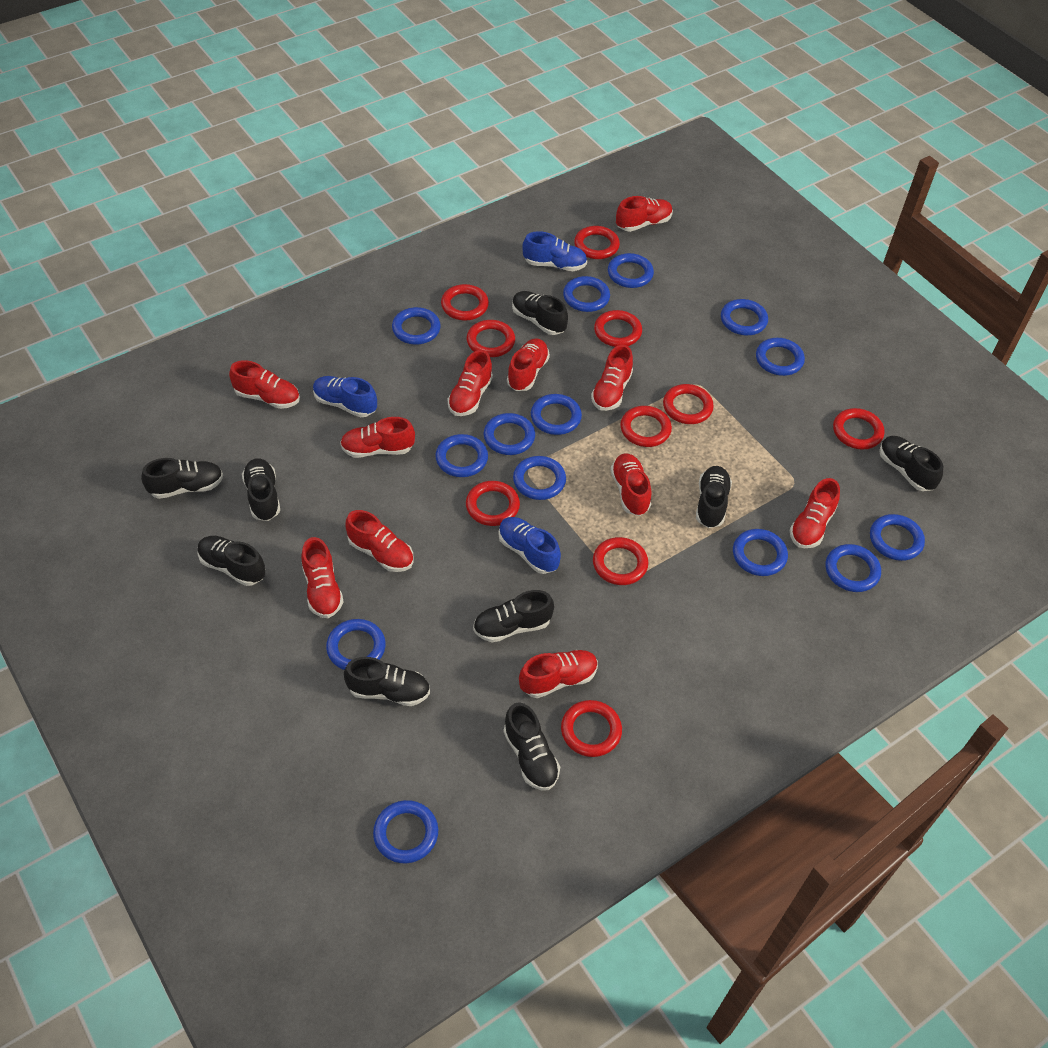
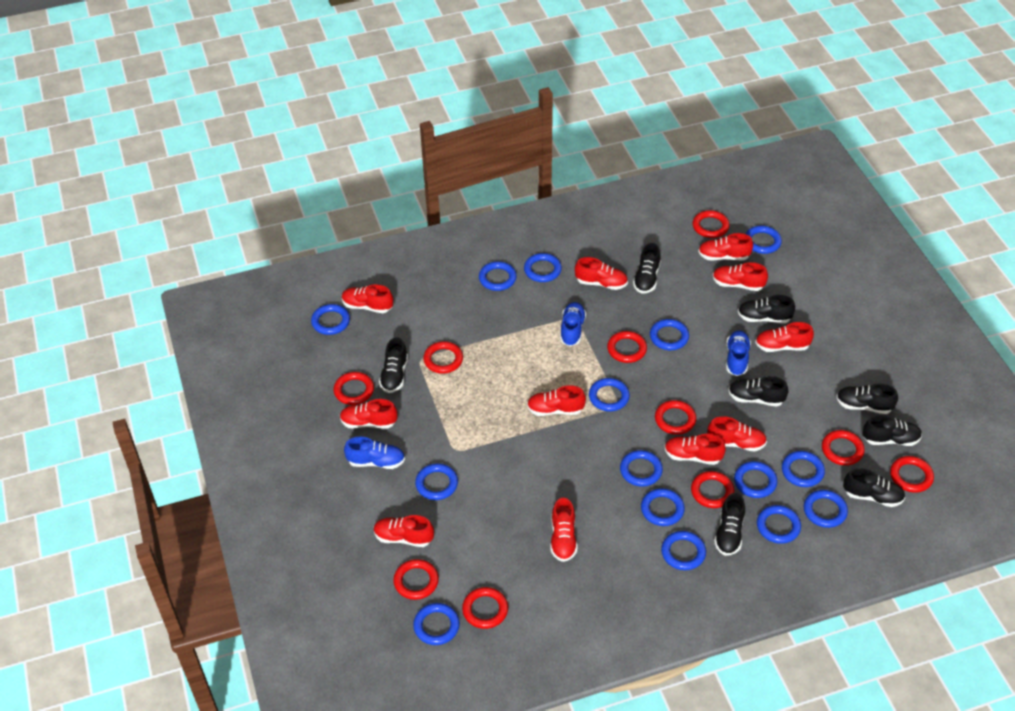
black shoe: 9 -> 8
blue ring: 14 -> 15

